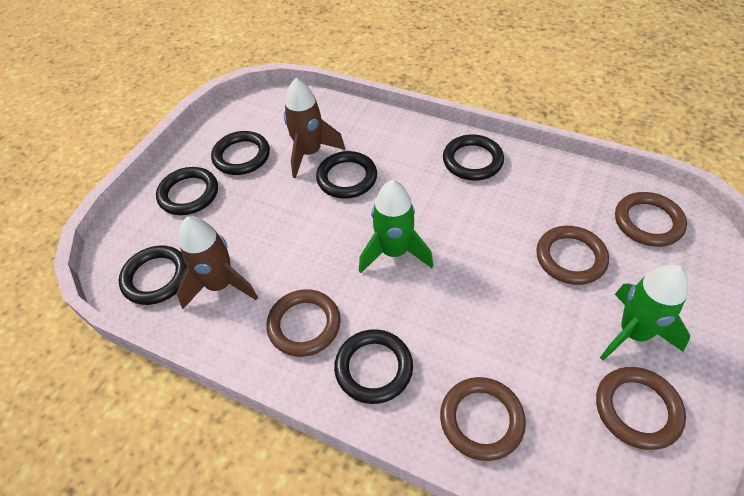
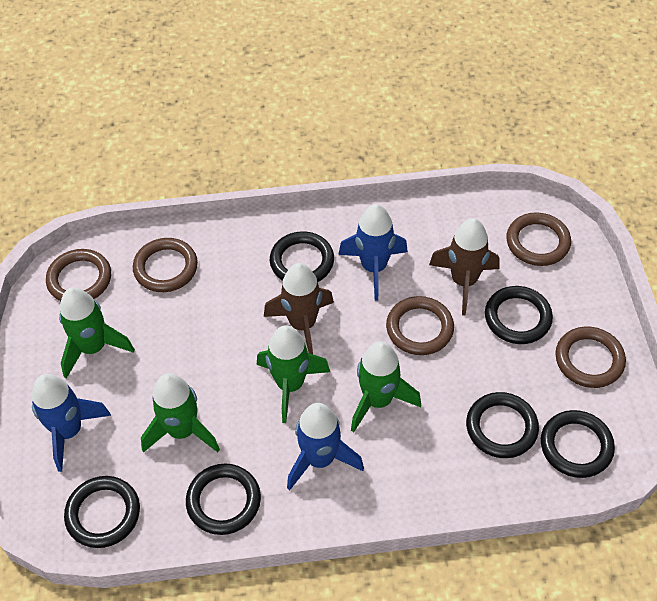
blue rocket: 0 -> 3
green rocket: 2 -> 4

